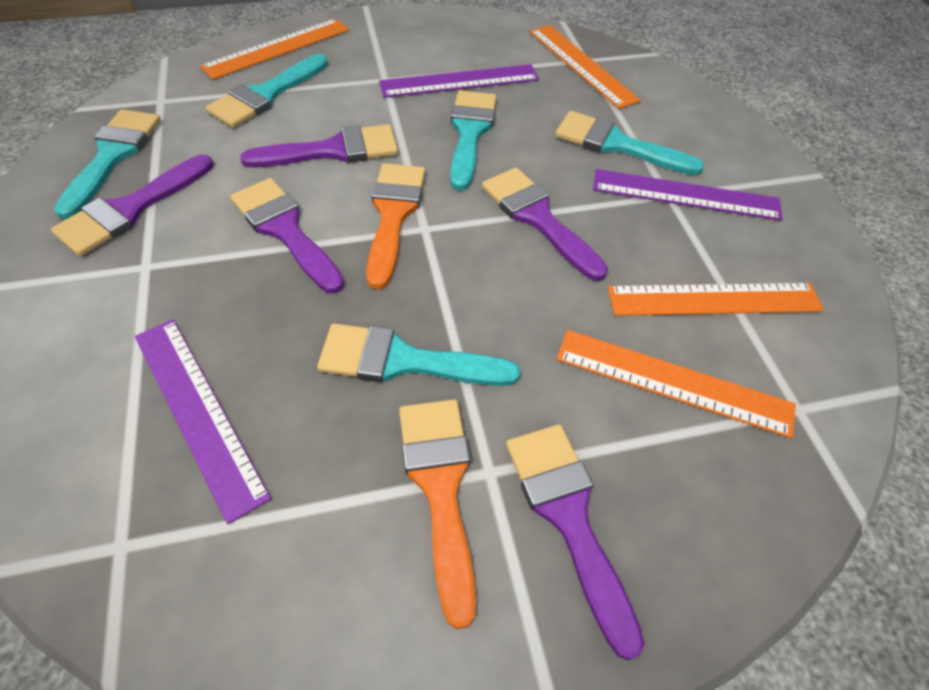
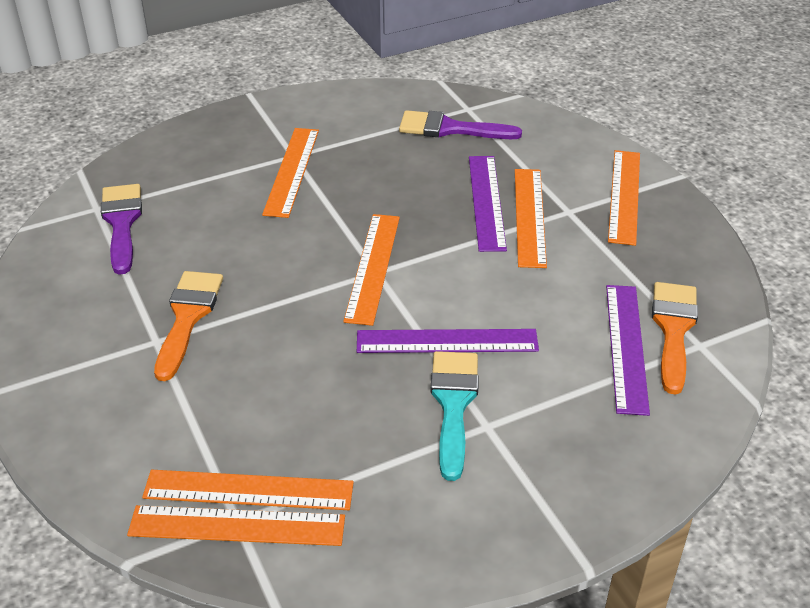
orange ruler: 4 -> 6
purple brush: 5 -> 2
turquoise brush: 5 -> 1

